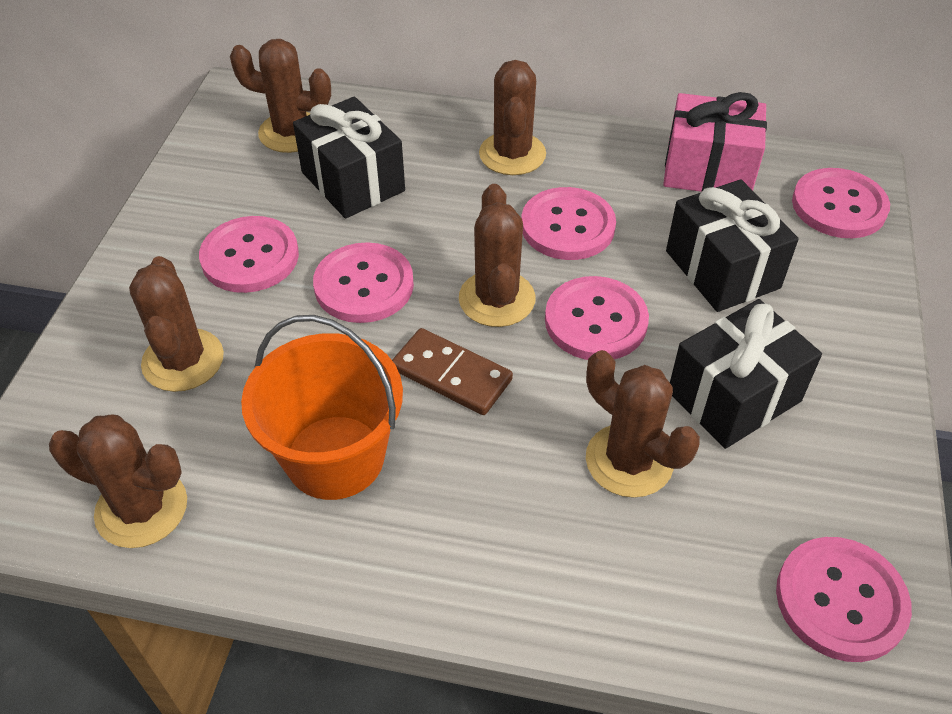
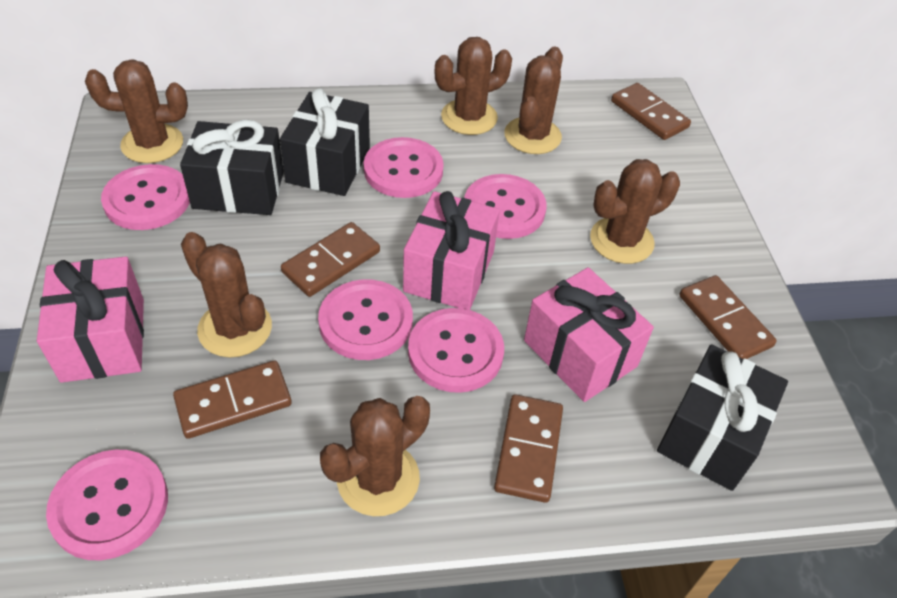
brown domino: 1 -> 5
orange bucket: 1 -> 0
pink gift: 1 -> 3

